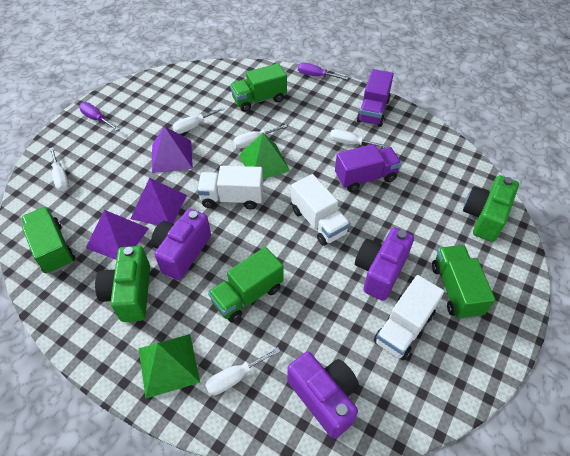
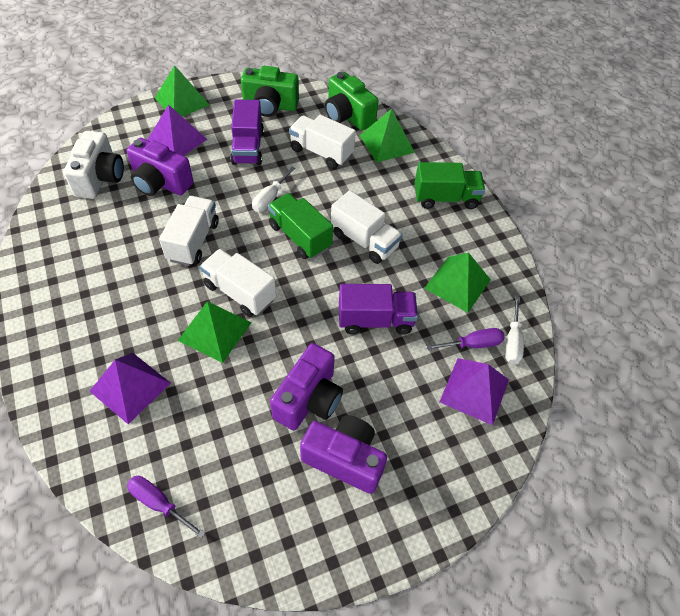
green pyramid: 2 -> 4
green truck: 4 -> 2
white camera: 0 -> 1
white screwdriver: 5 -> 2
white truck: 3 -> 4

